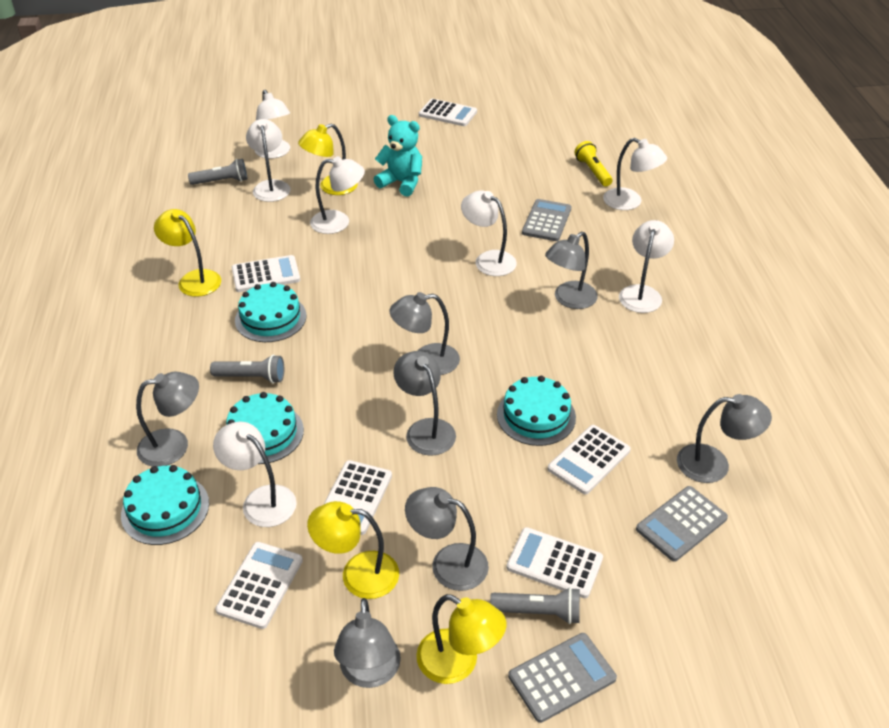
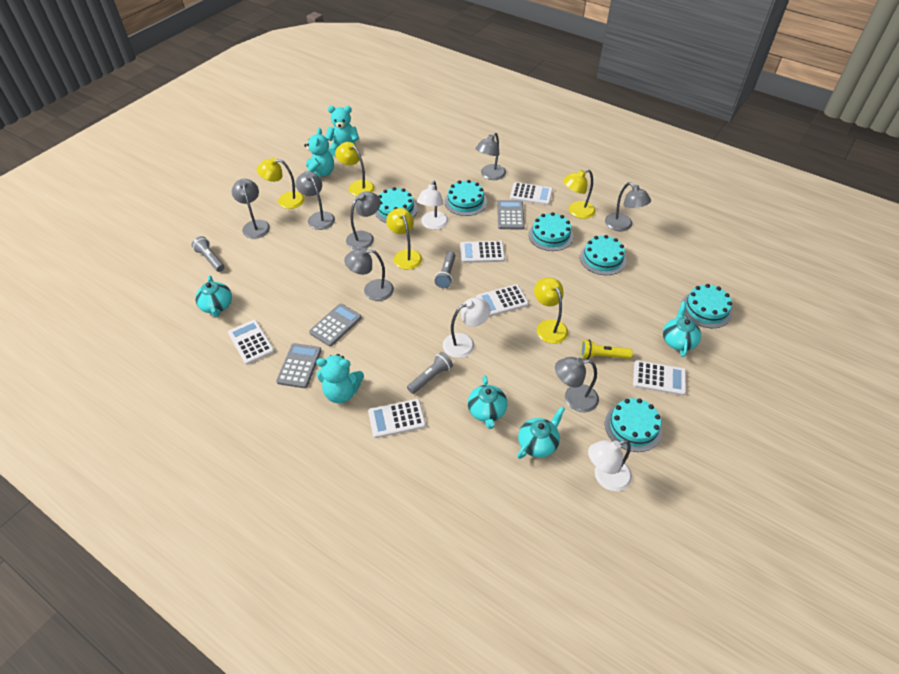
turquoise cake: 4 -> 6
turquoise teapot: 0 -> 4
turquoise teddy bear: 1 -> 3
white lamp: 7 -> 3
yellow lamp: 4 -> 5

